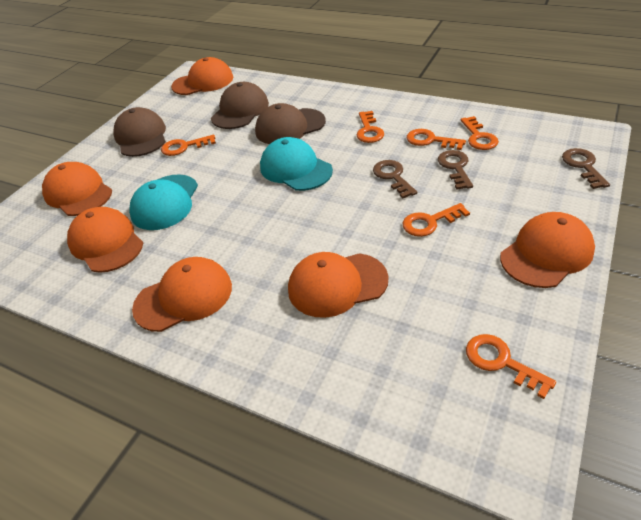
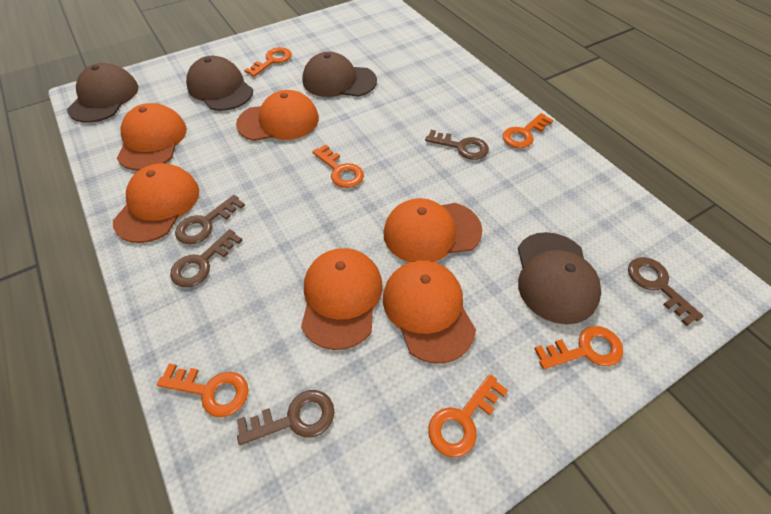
brown cap: 3 -> 4
brown key: 3 -> 5
turquoise cap: 2 -> 0

